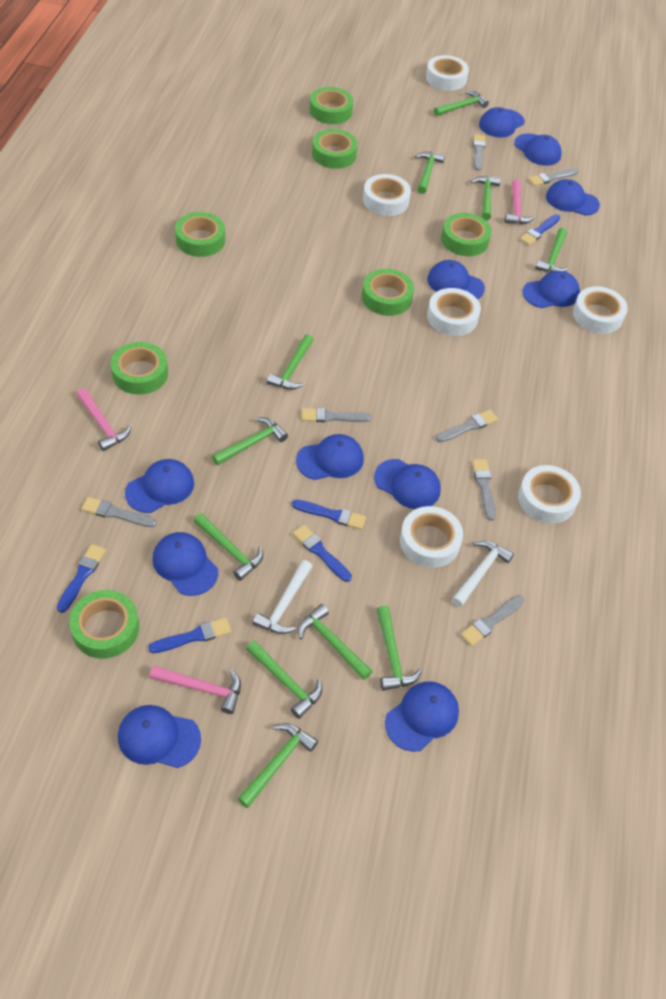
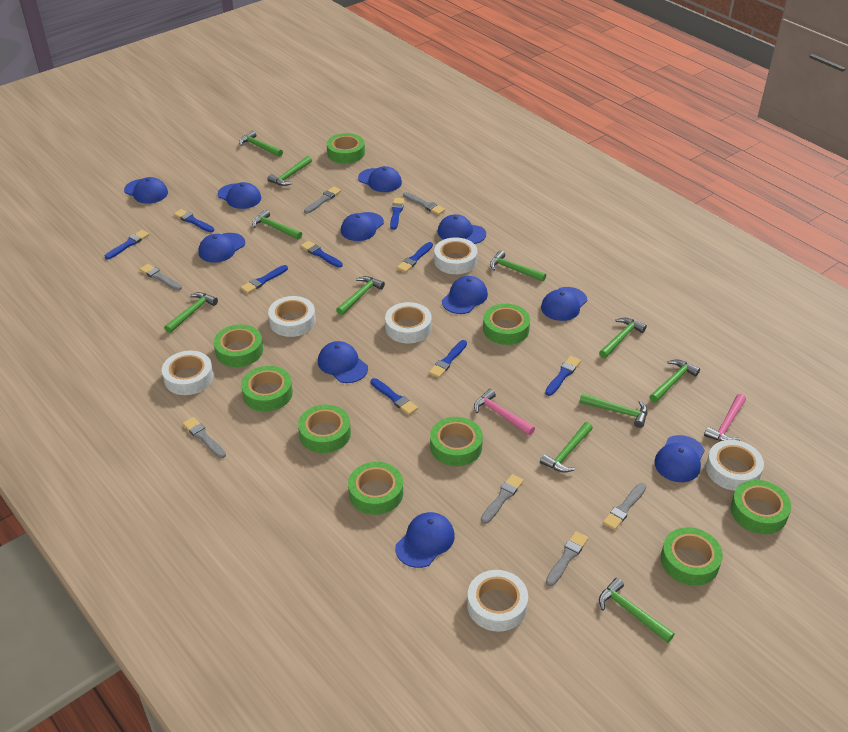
blue brush: 5 -> 9
green tape: 7 -> 9
pink hammer: 3 -> 2
white hammer: 2 -> 0

